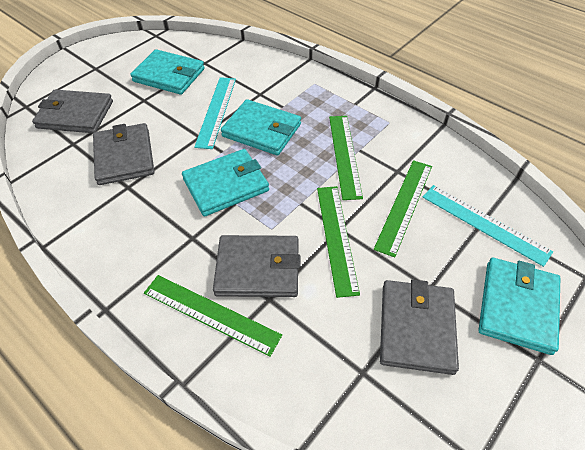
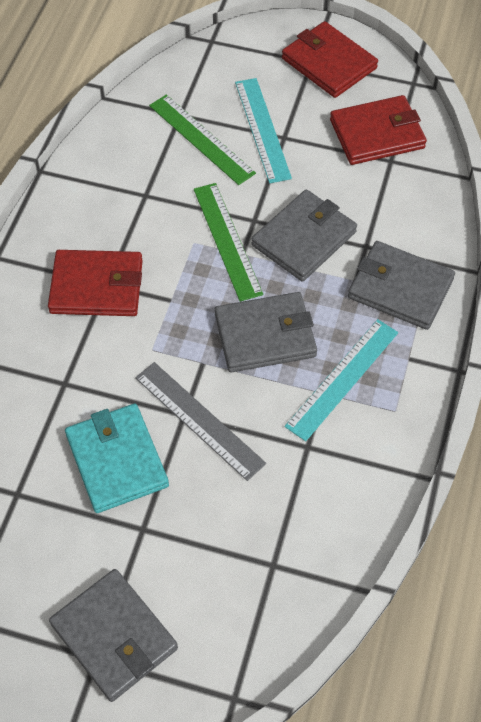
green ruler: 4 -> 2
grey ruler: 0 -> 1
red wallet: 0 -> 3
turquoise wallet: 4 -> 1

